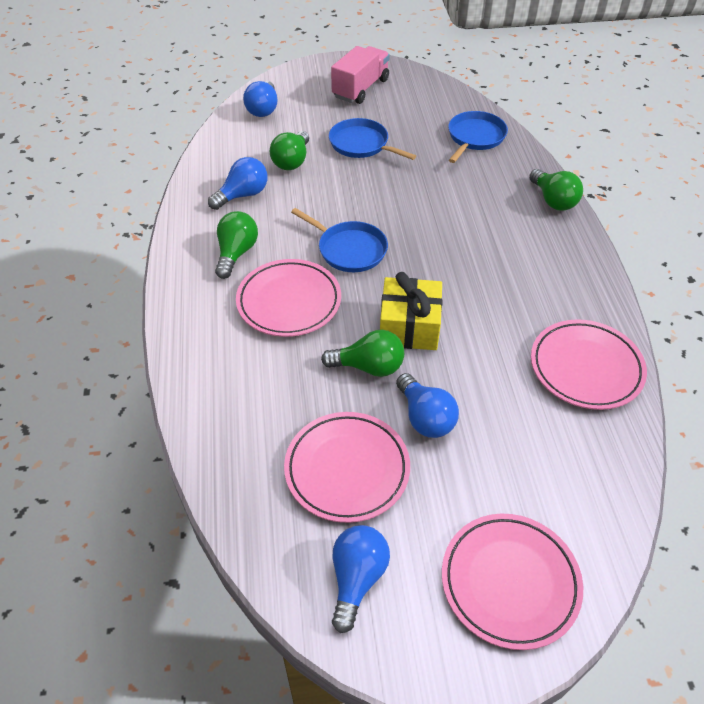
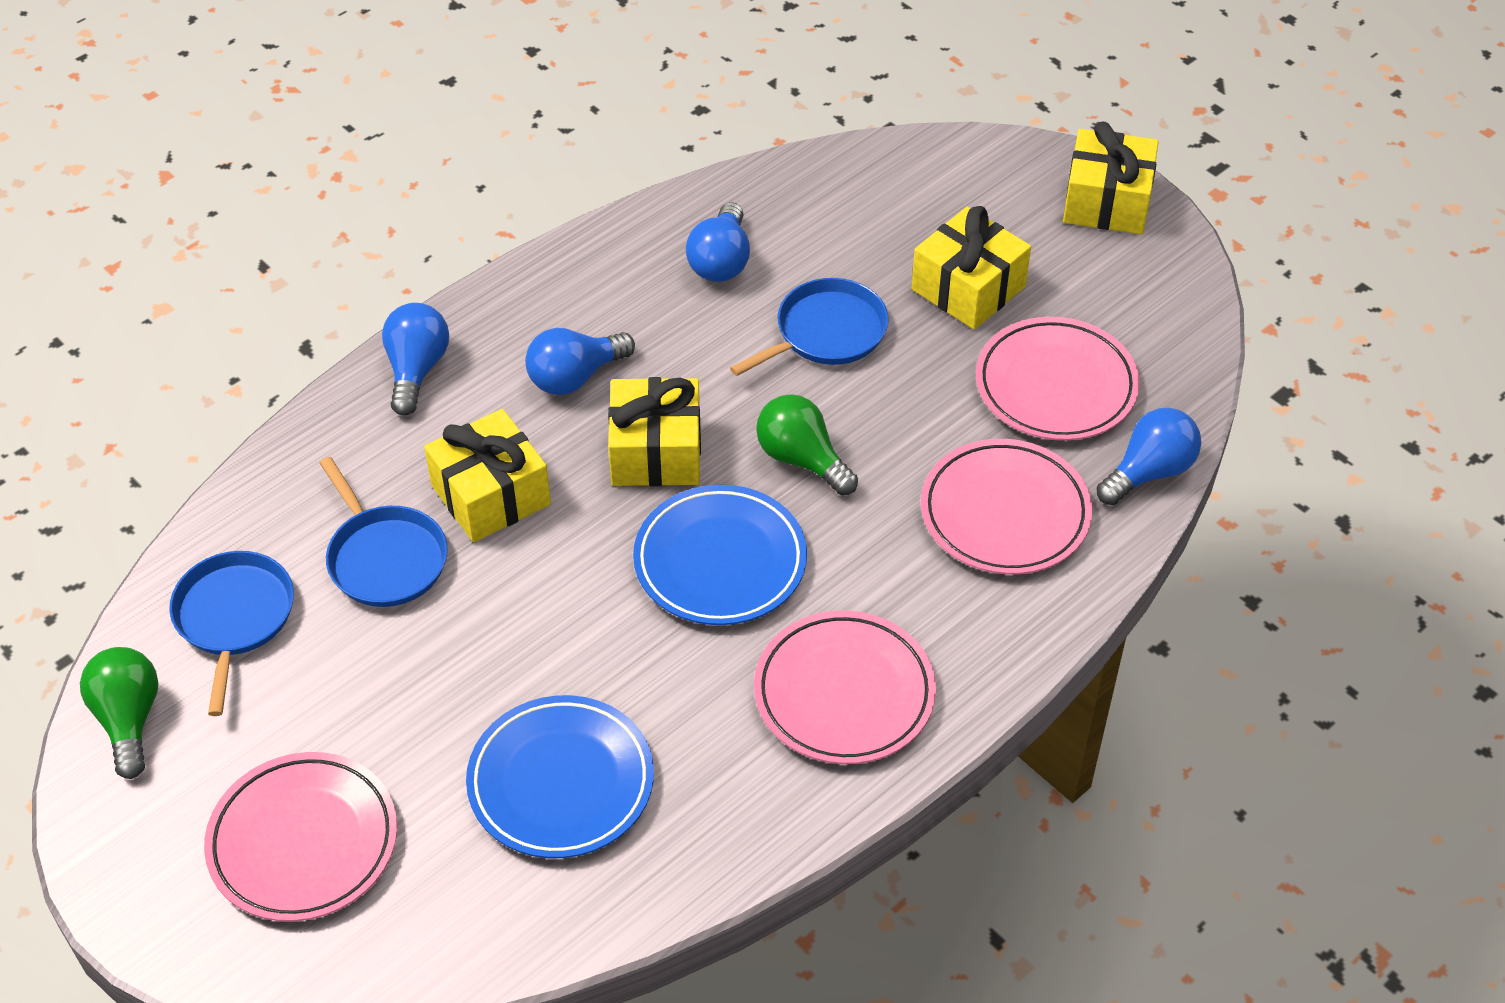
blue plate: 0 -> 2
green light bulb: 4 -> 2
pink truck: 1 -> 0
yellow gift: 1 -> 4

